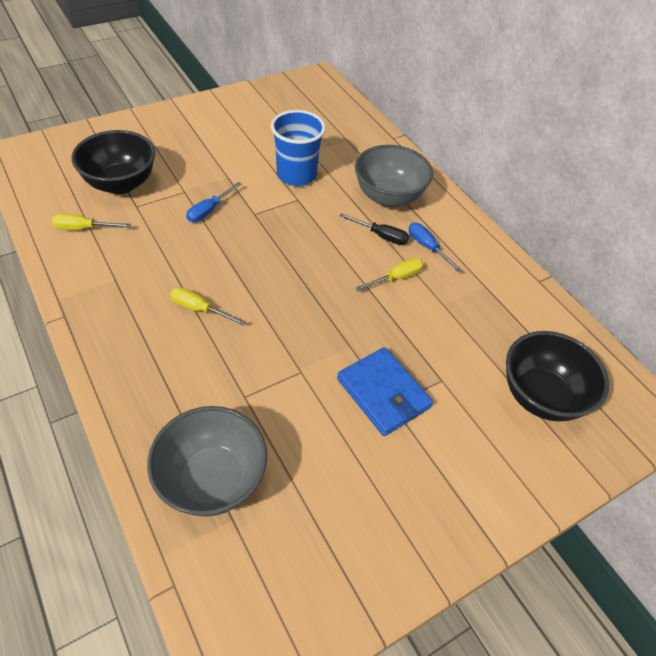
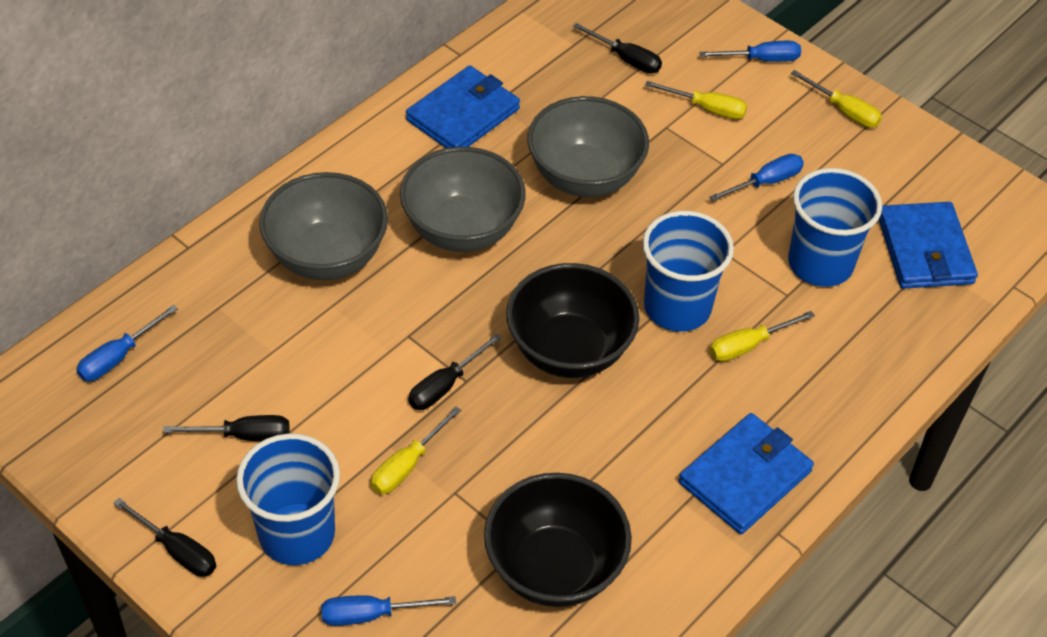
black screwdriver: 1 -> 4
blue cup: 1 -> 3
blue screwdriver: 2 -> 4
blue wallet: 1 -> 3
grey bowl: 2 -> 3
yellow screwdriver: 3 -> 4

